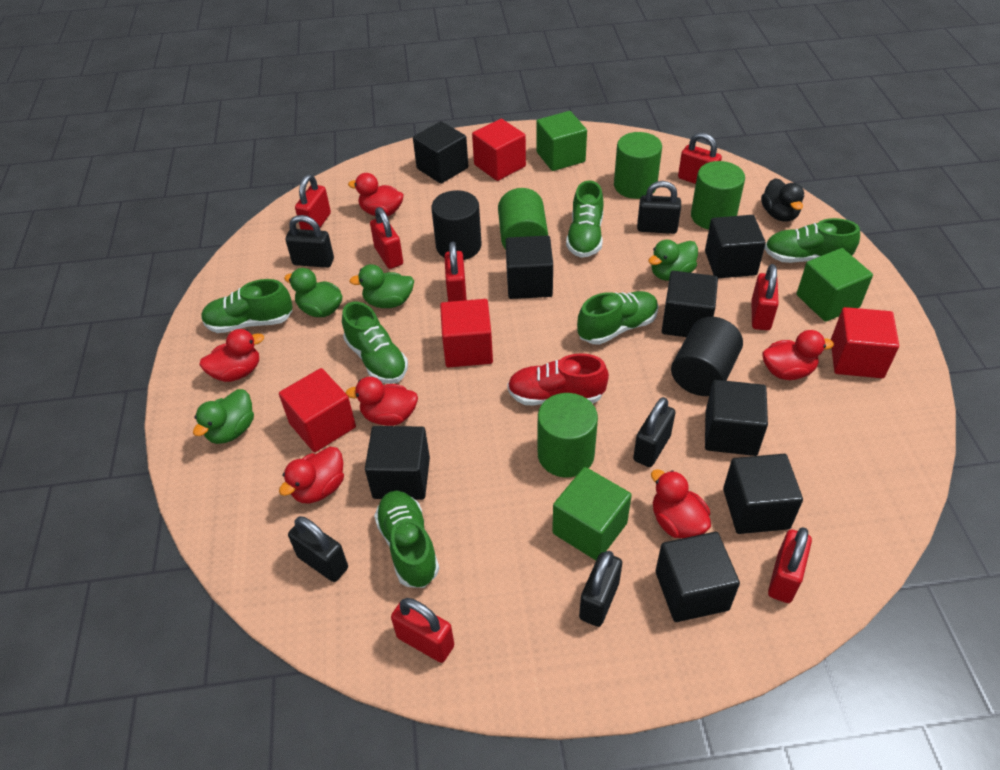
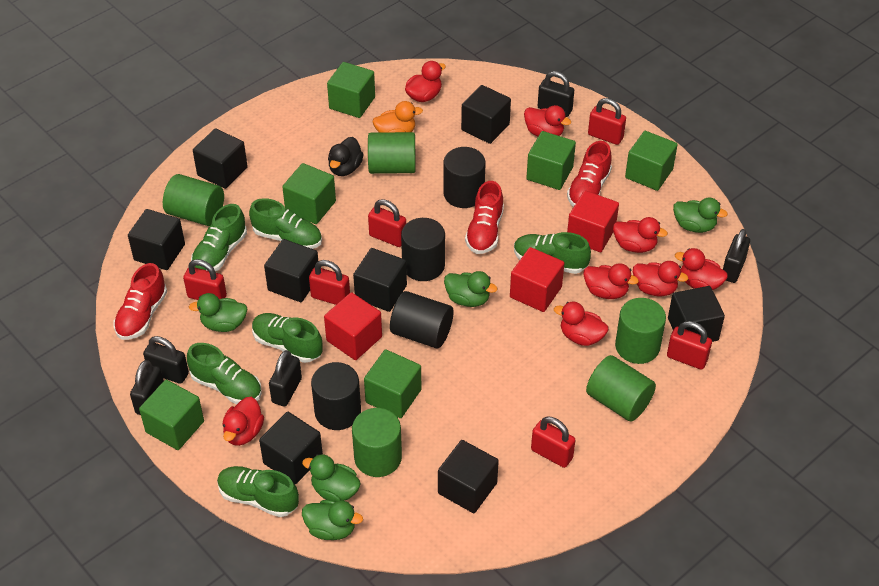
black cylinder: 2 -> 4
green cube: 3 -> 6
green cylinder: 4 -> 5
green duck: 4 -> 5
orange duck: 0 -> 1
red cube: 4 -> 3
red duck: 6 -> 8
red padlock: 7 -> 6
red shoe: 1 -> 3

